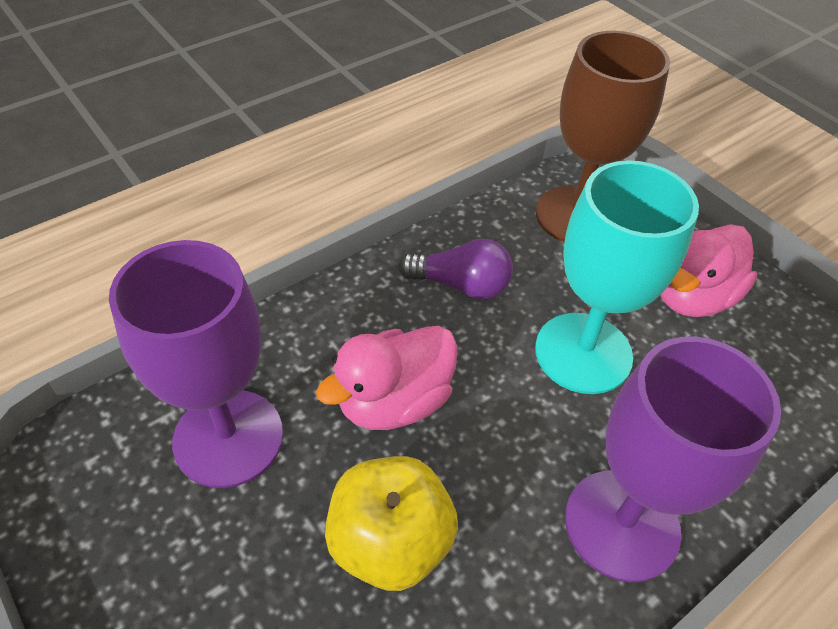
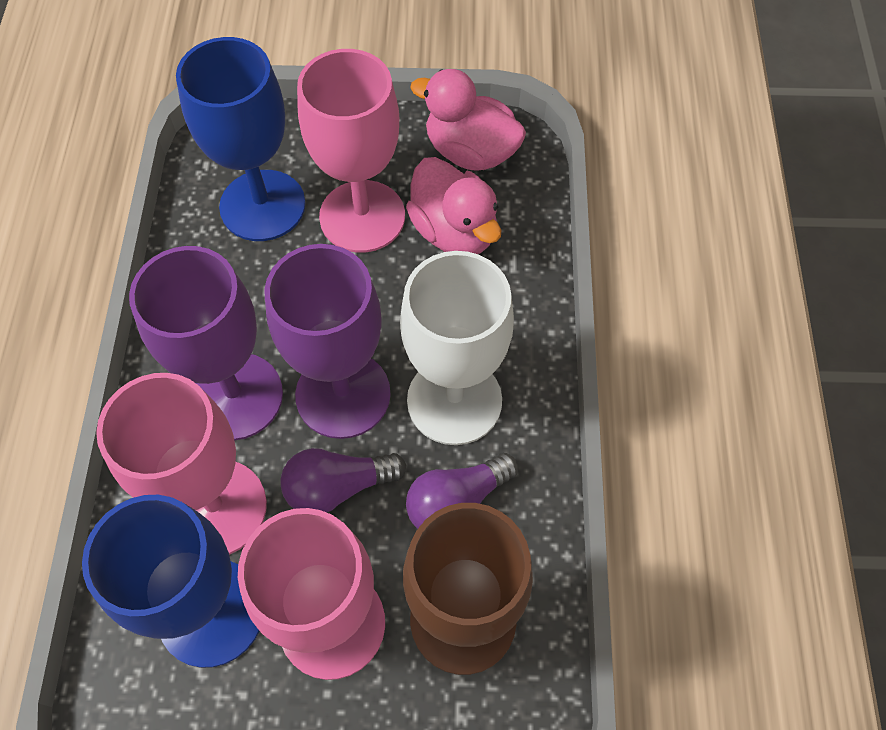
blue goblet: 0 -> 2
pink goblet: 0 -> 3
purple light bulb: 1 -> 2
turquoise goblet: 1 -> 0
white goblet: 0 -> 1
yellow apple: 1 -> 0

